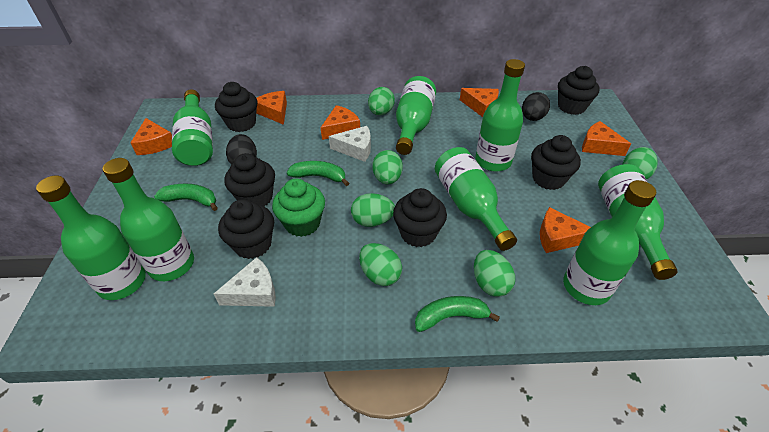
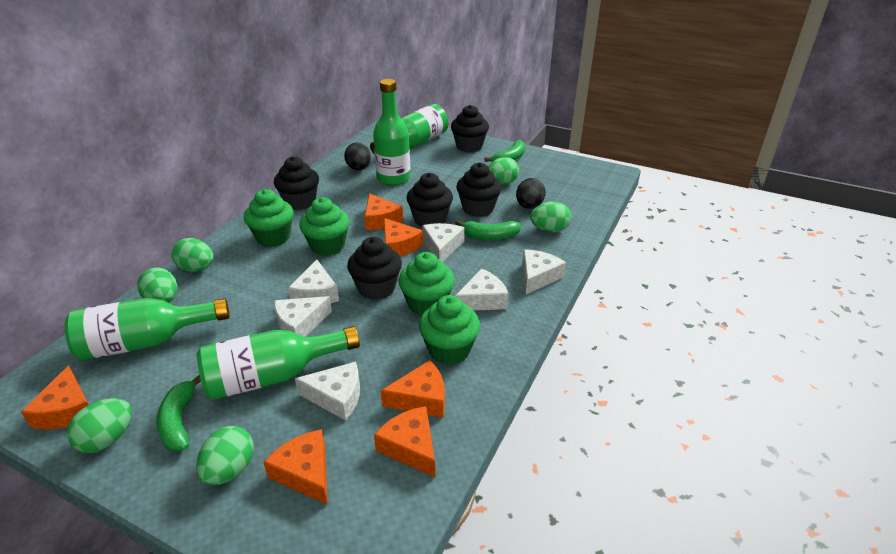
black cupcake: 6 -> 5
green bottle: 8 -> 4
green cupcake: 1 -> 4
white cheese: 2 -> 6

